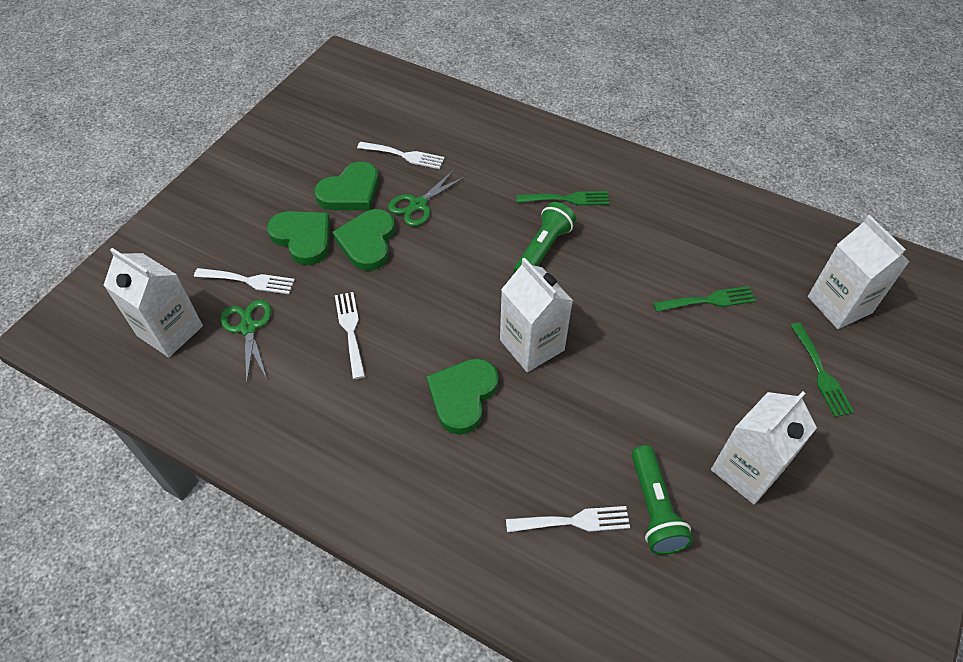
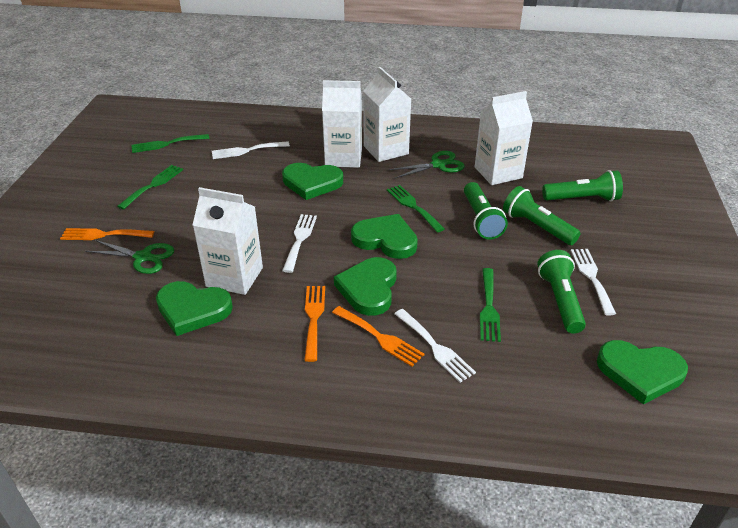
green flashlight: 2 -> 4
green fork: 3 -> 4
green heart: 4 -> 5
orange fork: 0 -> 3

